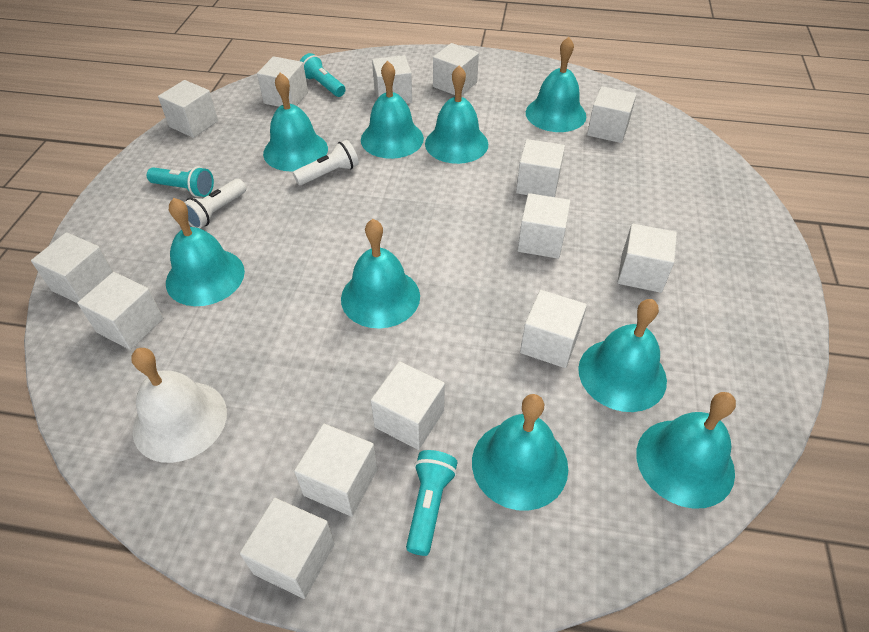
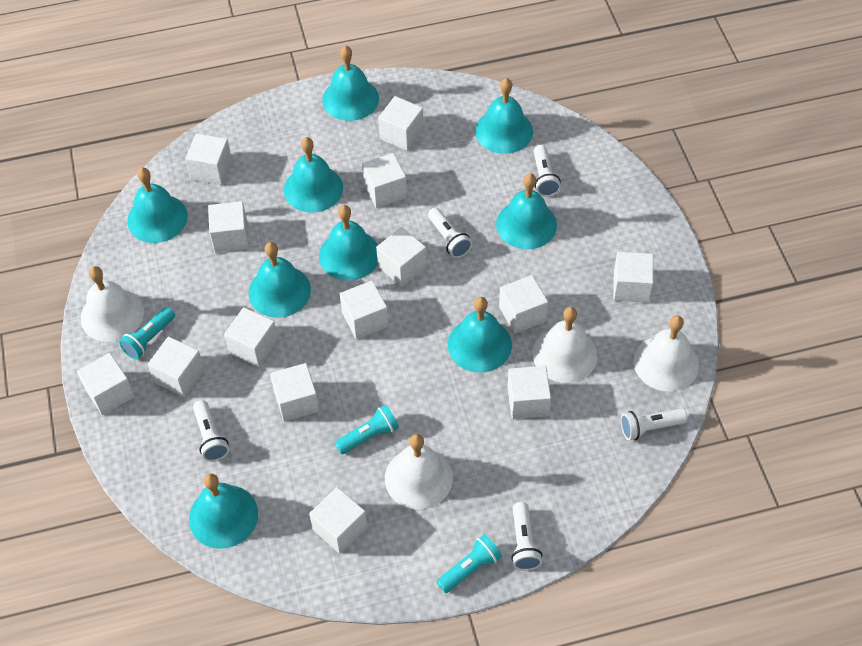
white bell: 1 -> 4
white flashlight: 2 -> 5

